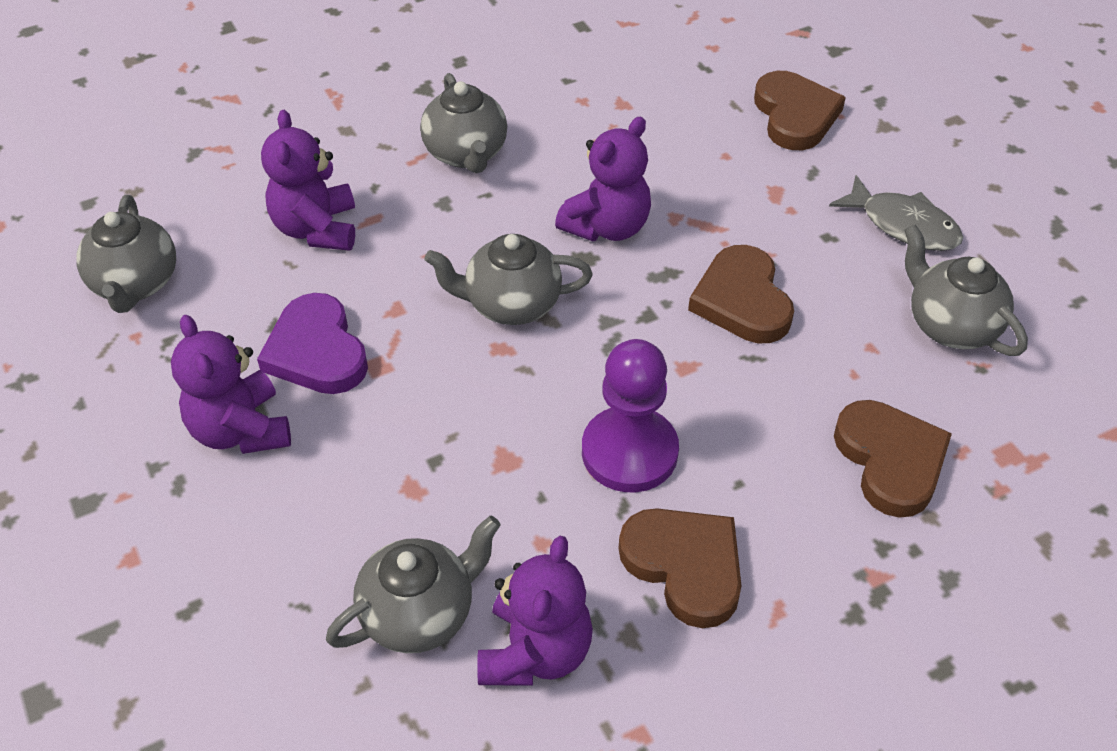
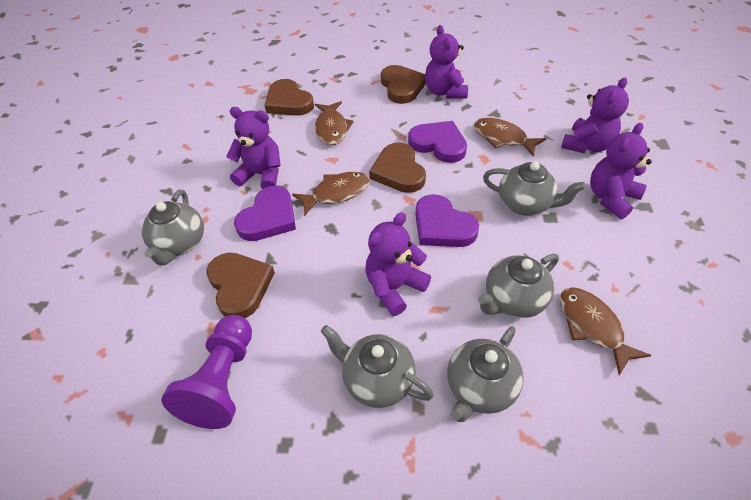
brown fish: 0 -> 4
grey fish: 1 -> 0
purple heart: 1 -> 3
purple teddy bear: 4 -> 5

